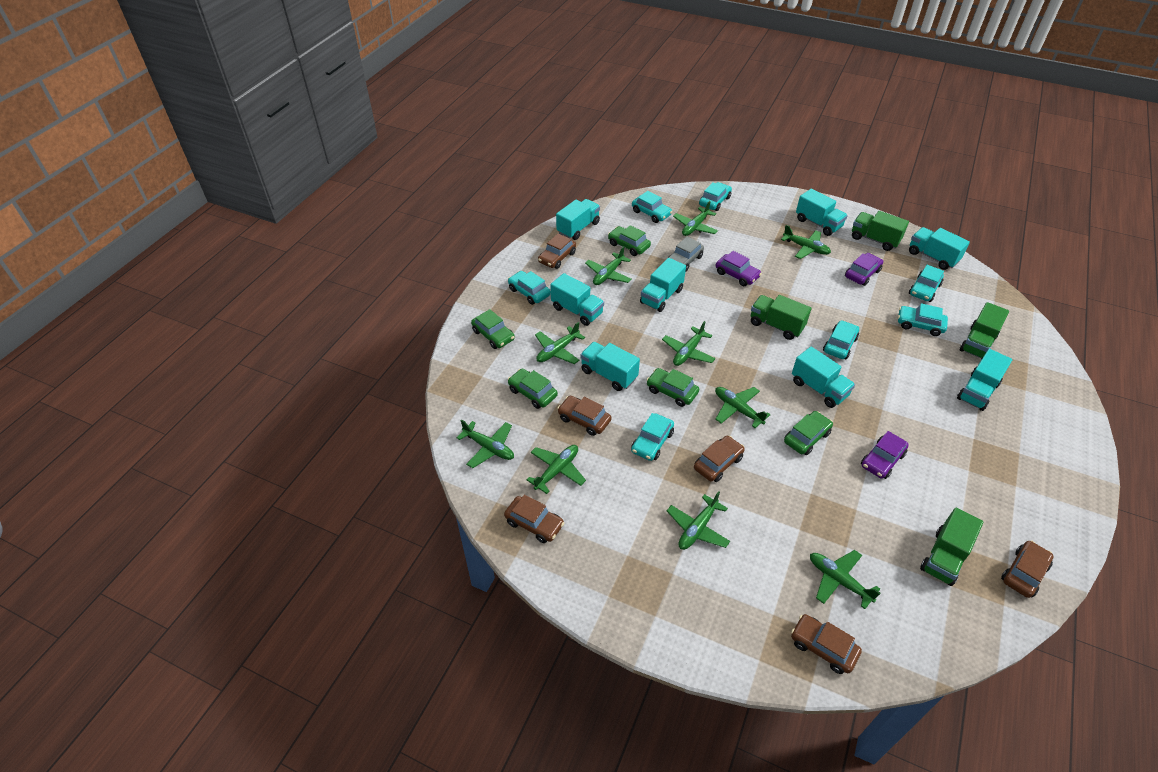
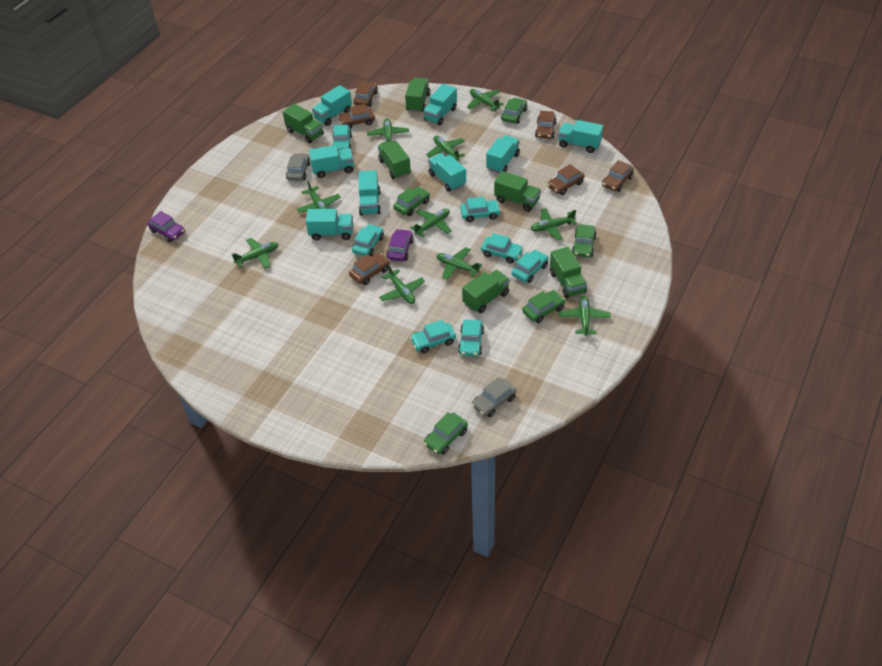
green truck: 4 -> 6
grey car: 1 -> 2
purple car: 3 -> 2

